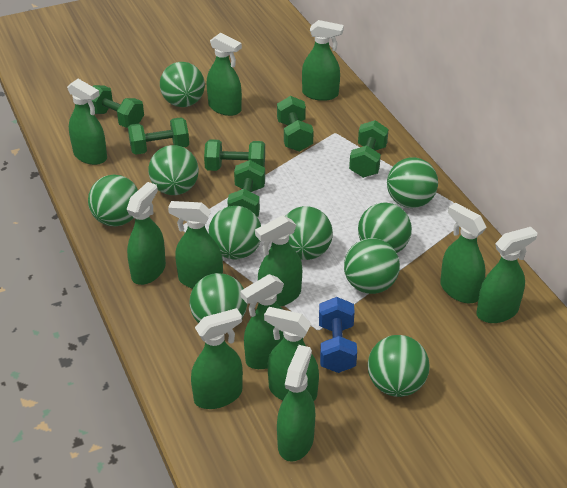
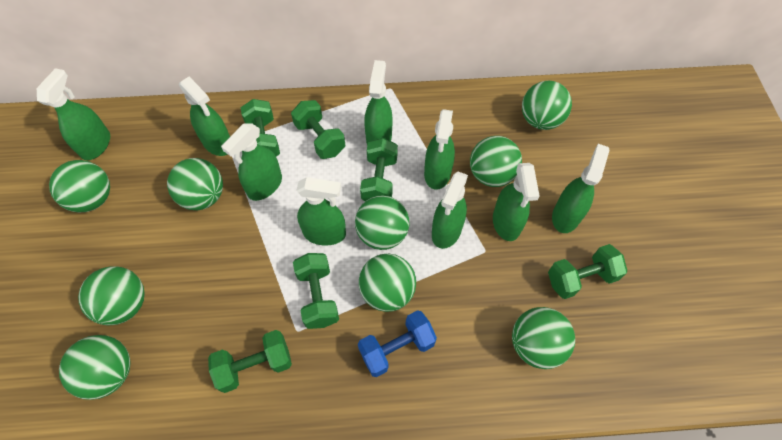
green ball: 10 -> 9
green spray bottle: 12 -> 9

